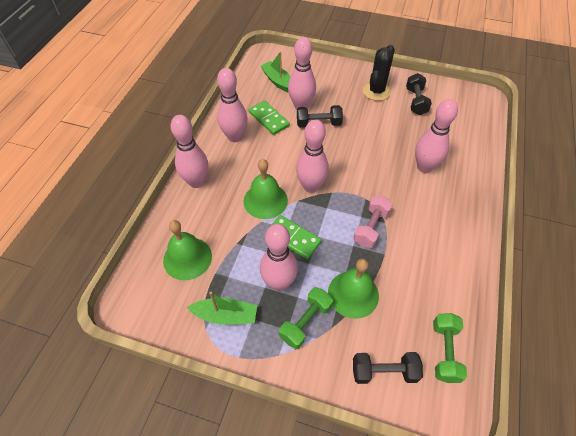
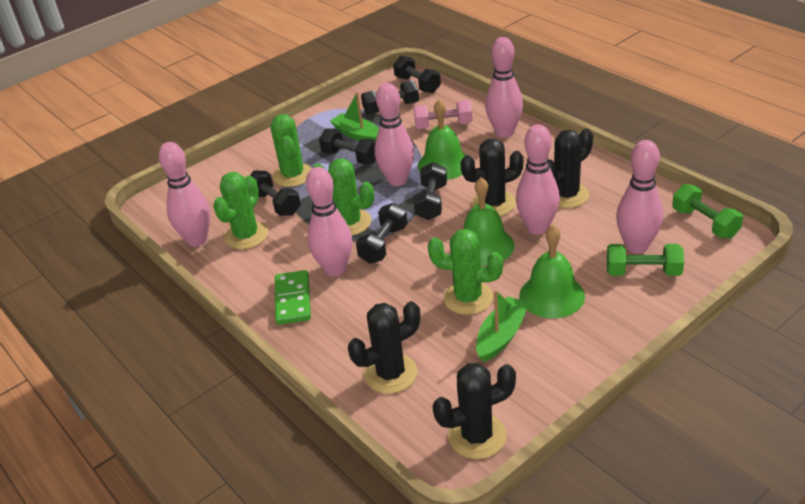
black cactus: 1 -> 4
black dumbbell: 3 -> 6
green cactus: 0 -> 4
green domino: 2 -> 1

